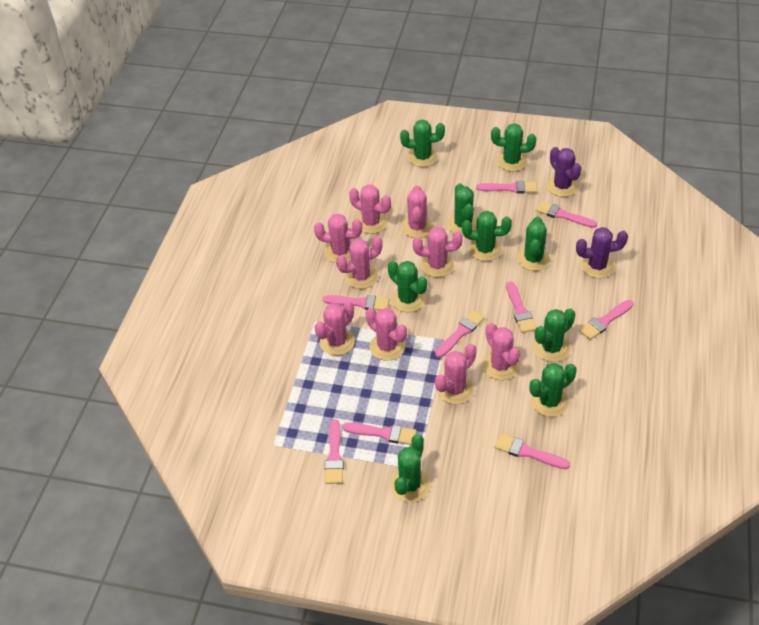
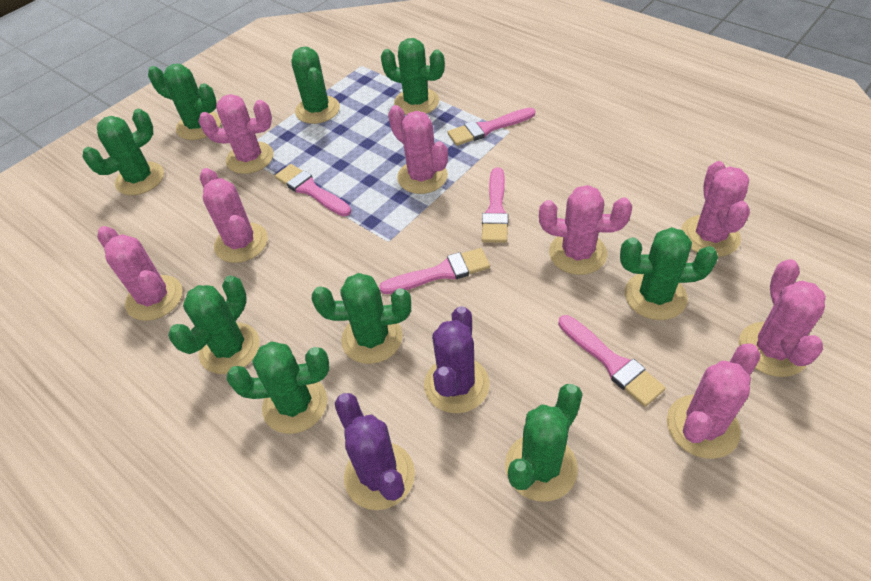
pink brush: 9 -> 5
pink cactus: 9 -> 8

